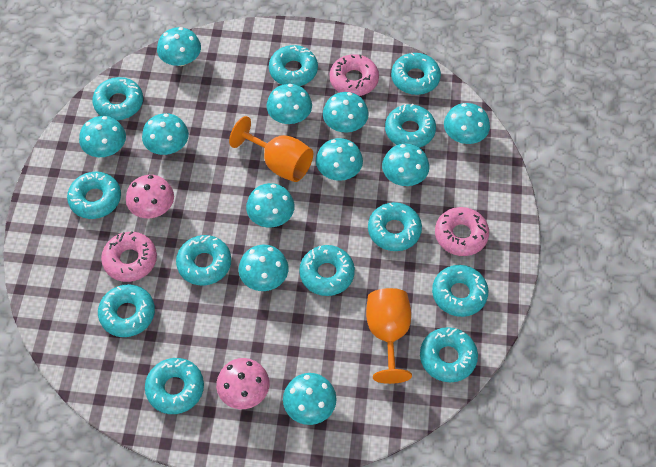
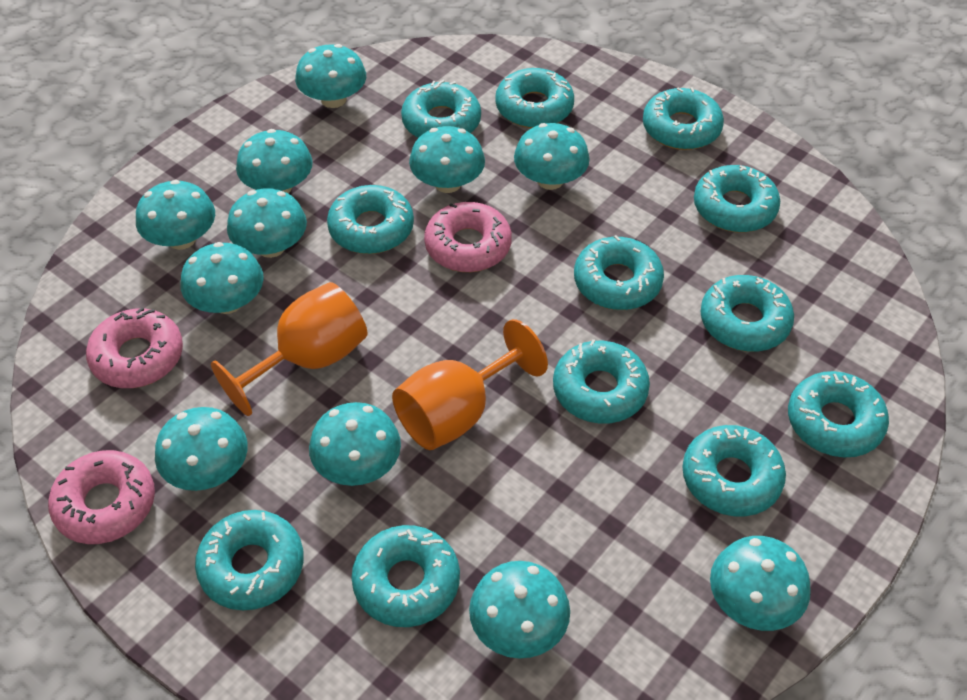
pink mushroom: 2 -> 0

